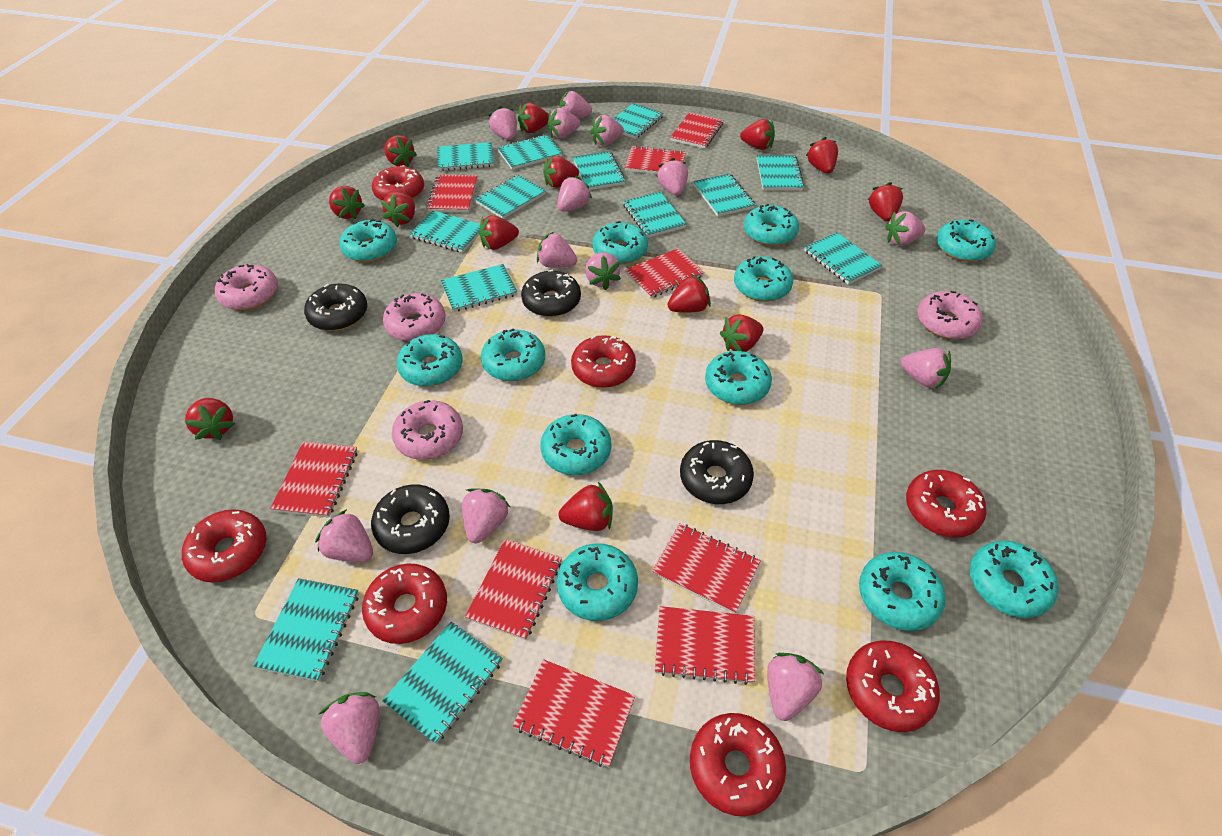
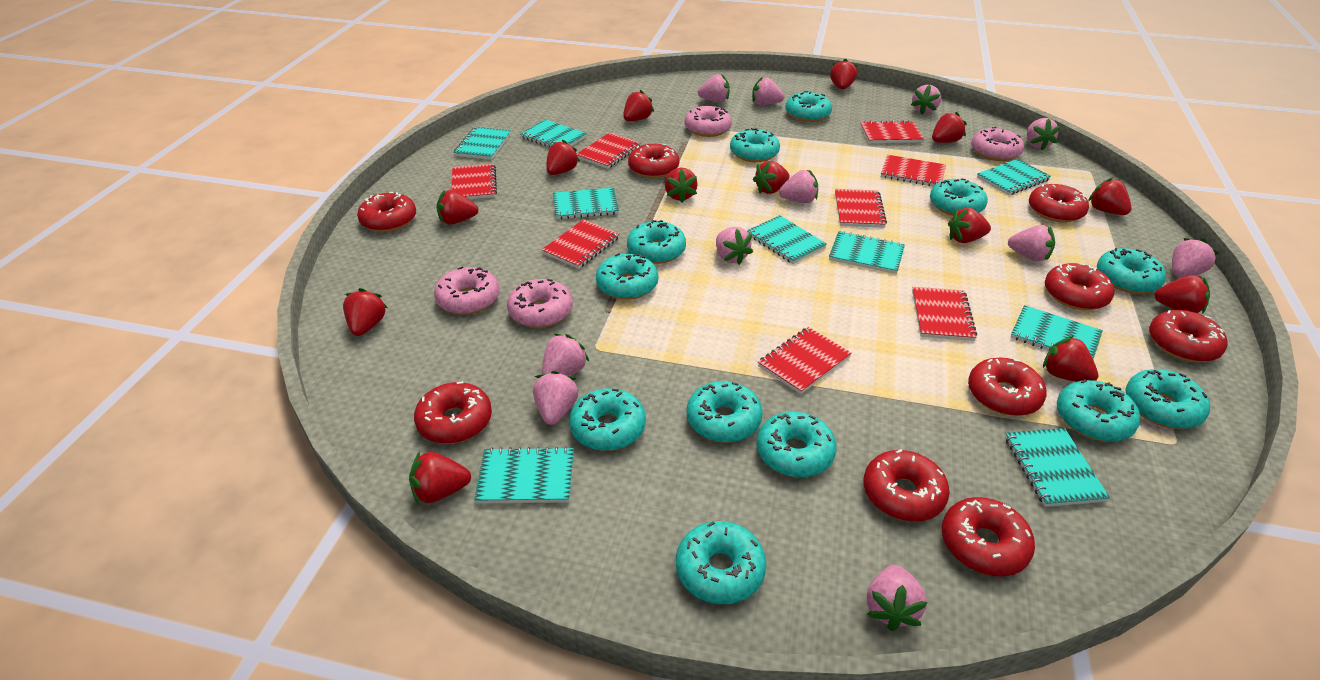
black donut: 4 -> 0
pink strawberry: 14 -> 11
red donut: 7 -> 9
red notebook: 9 -> 8
turquoise notebook: 13 -> 9

